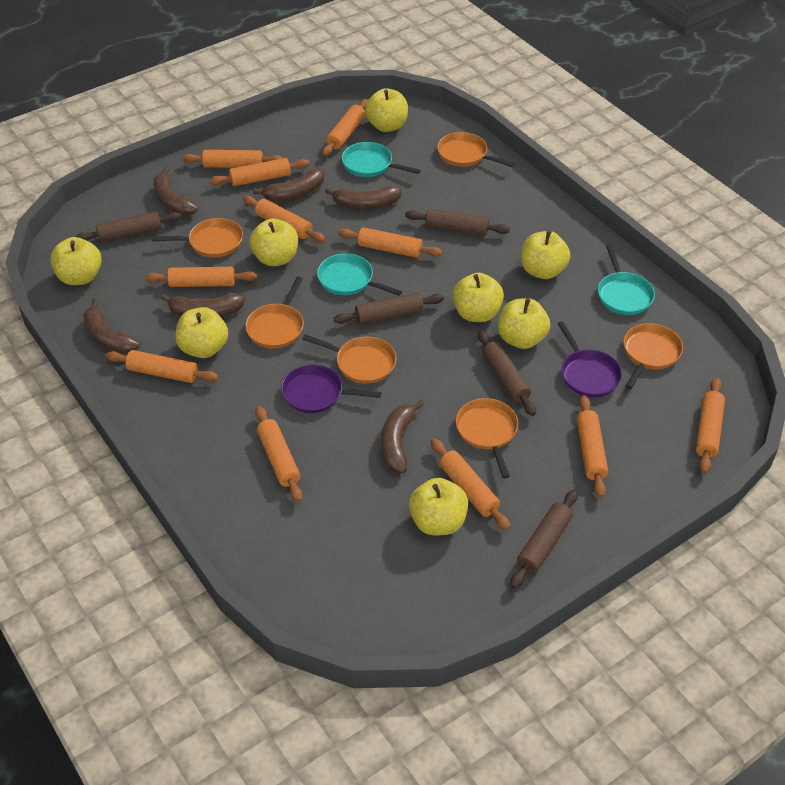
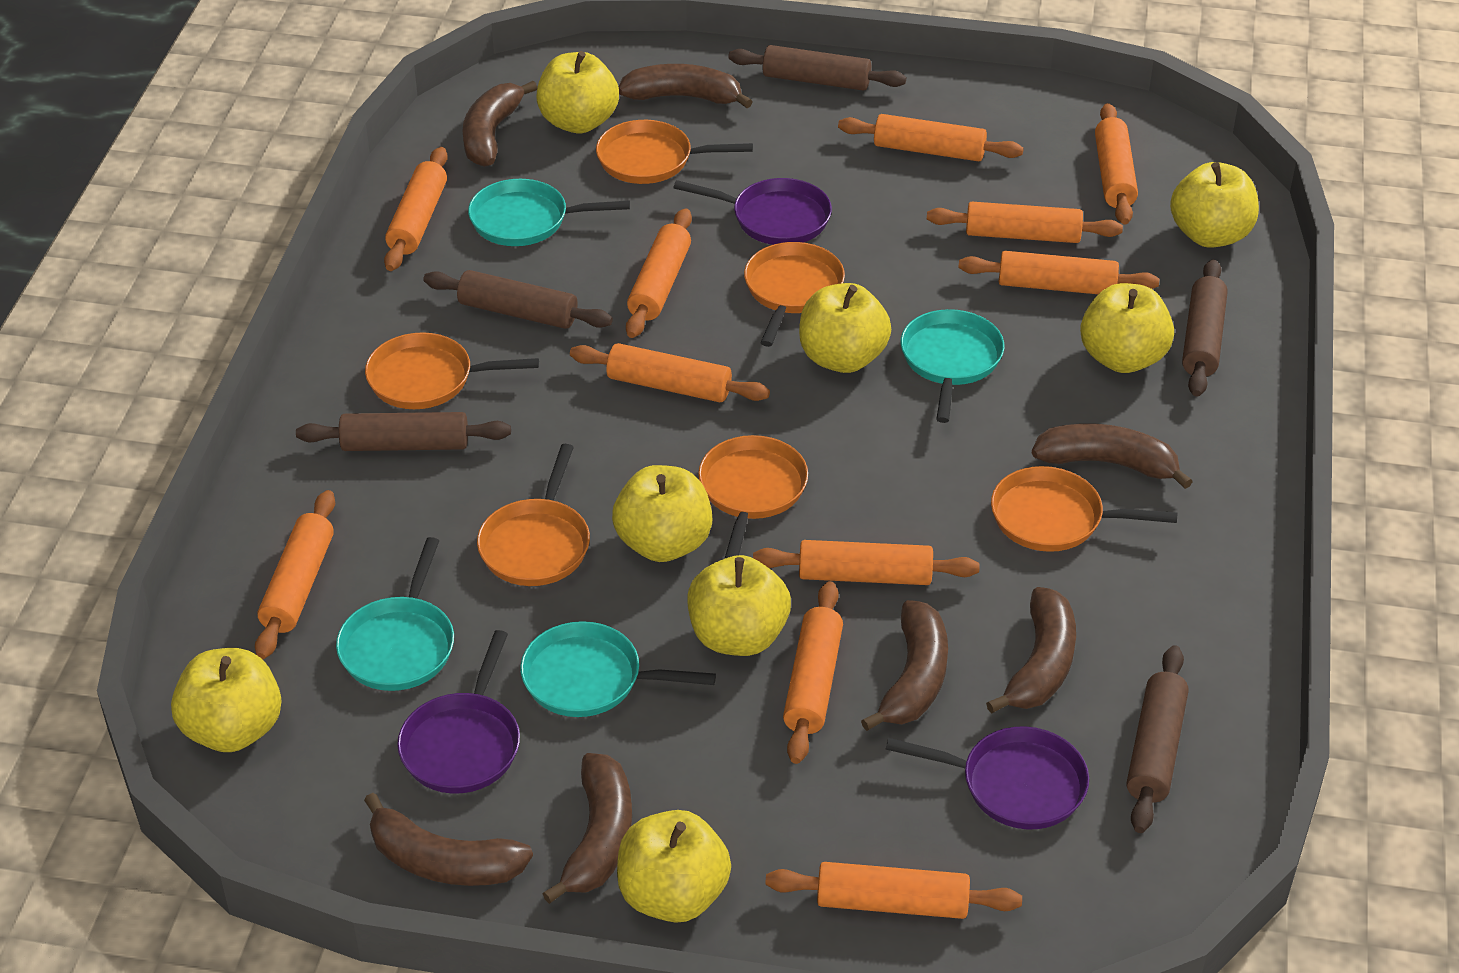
brown banana: 6 -> 7
purple pan: 2 -> 3
turquoise pan: 3 -> 4

